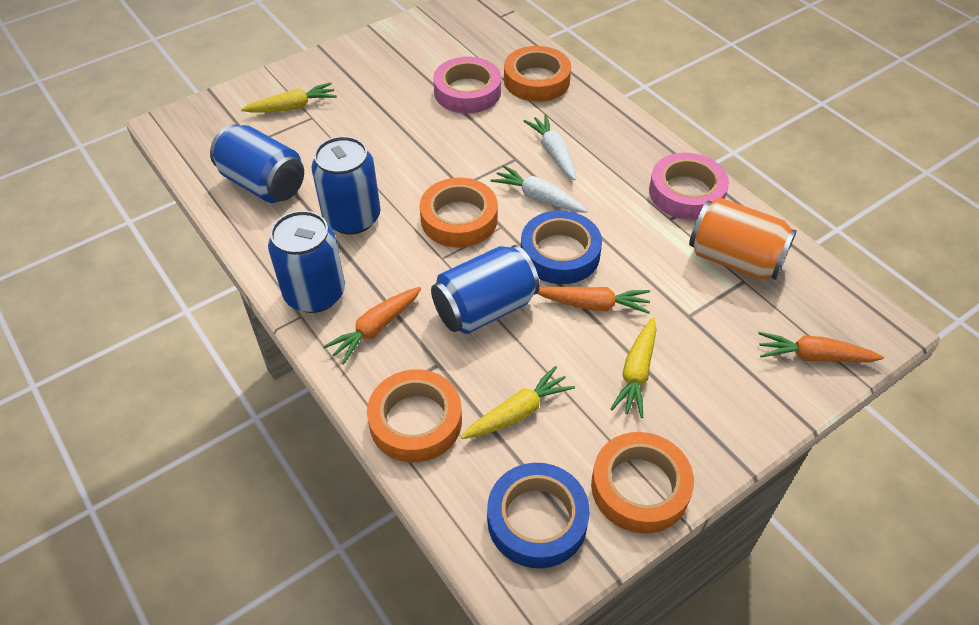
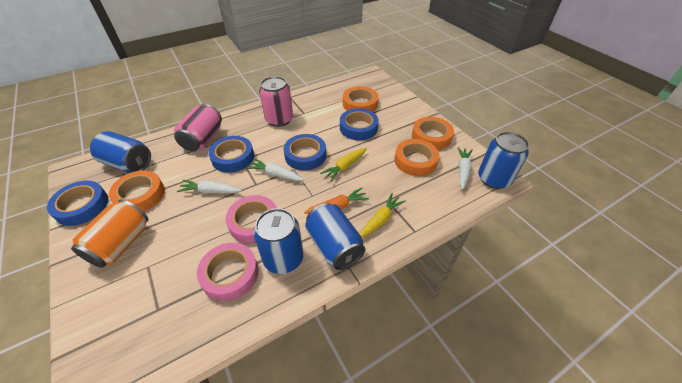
blue tape: 2 -> 4
orange carrot: 3 -> 1
pink can: 0 -> 2
white carrot: 2 -> 3
yellow carrot: 3 -> 2

